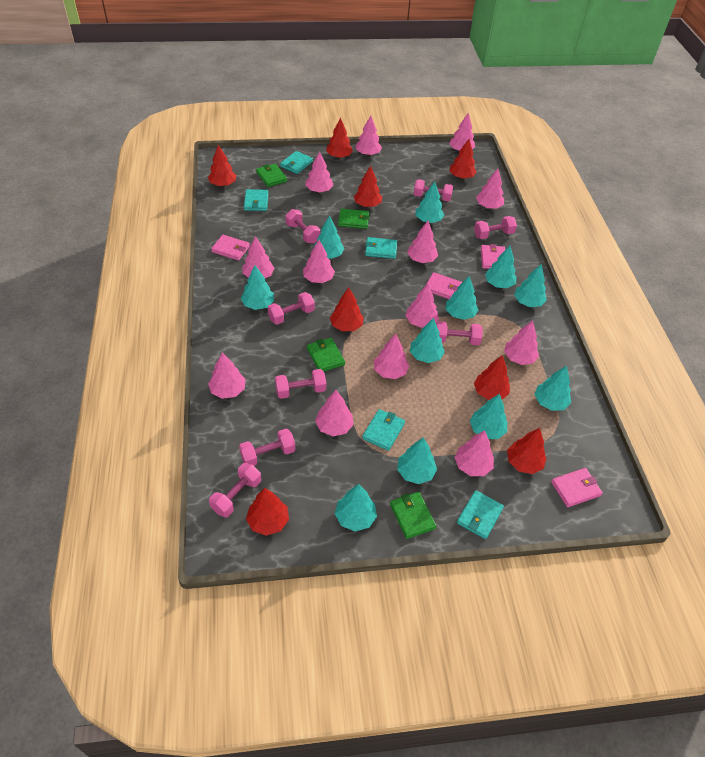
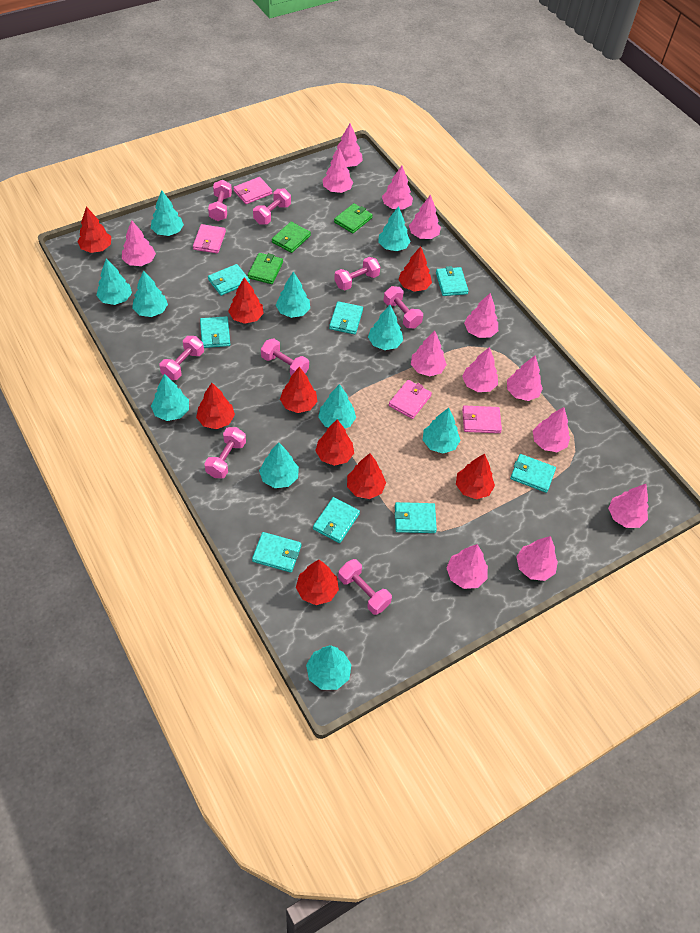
green wallet: 4 -> 3
red tree: 8 -> 9
turquoise wallet: 5 -> 8

